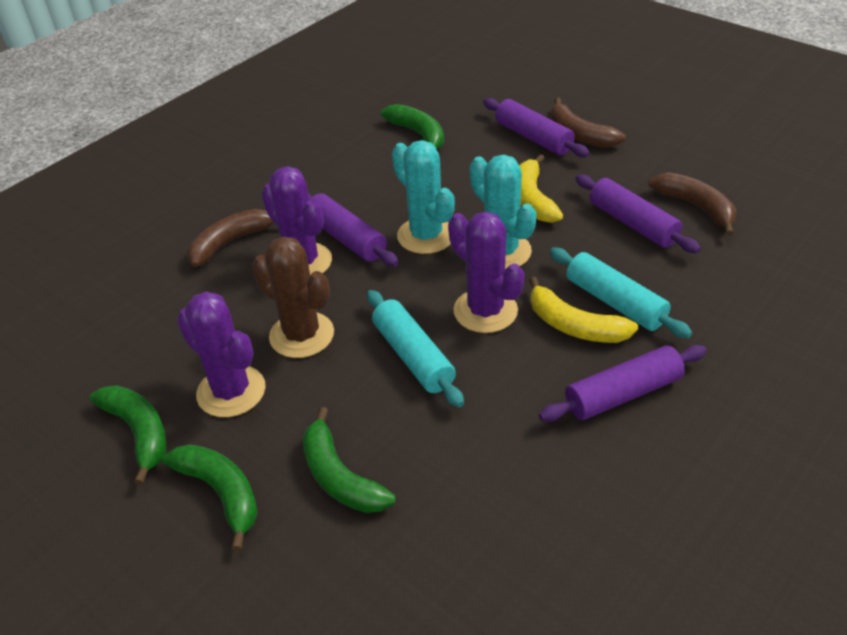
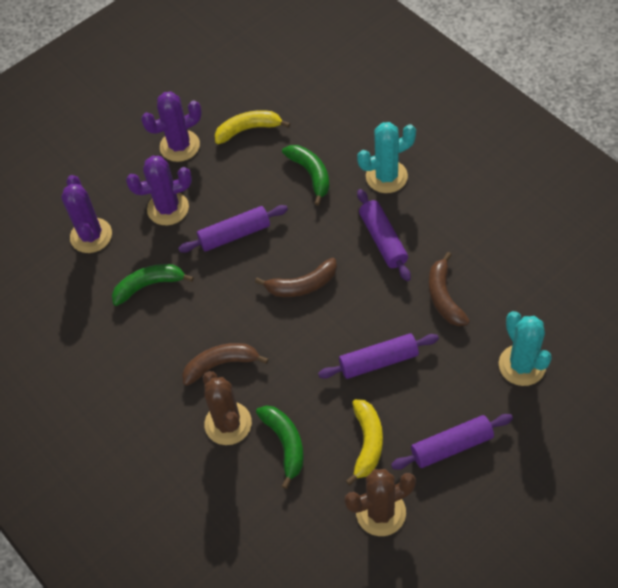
brown cactus: 1 -> 2
green banana: 4 -> 3
turquoise rolling pin: 2 -> 0

